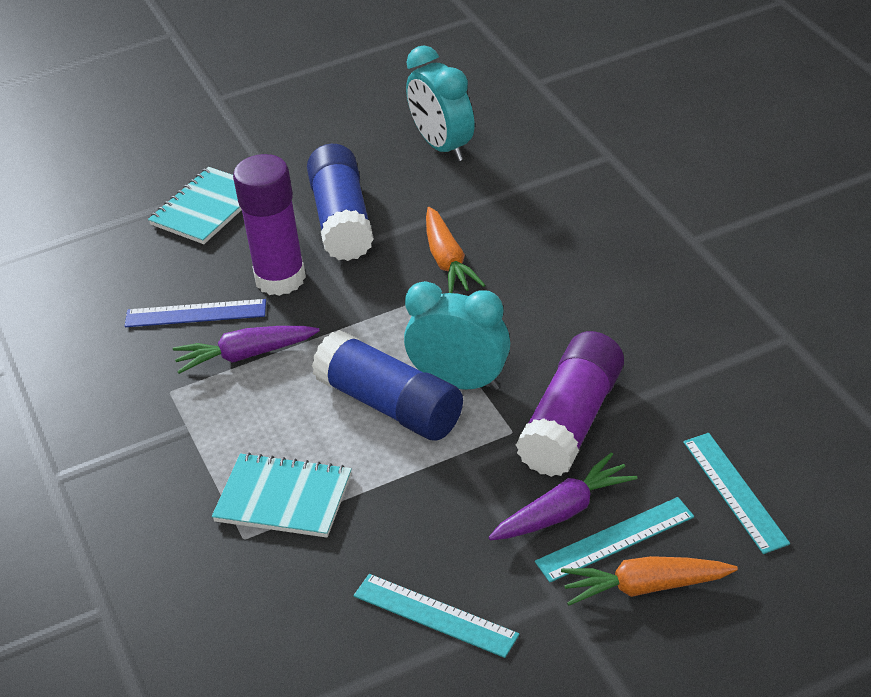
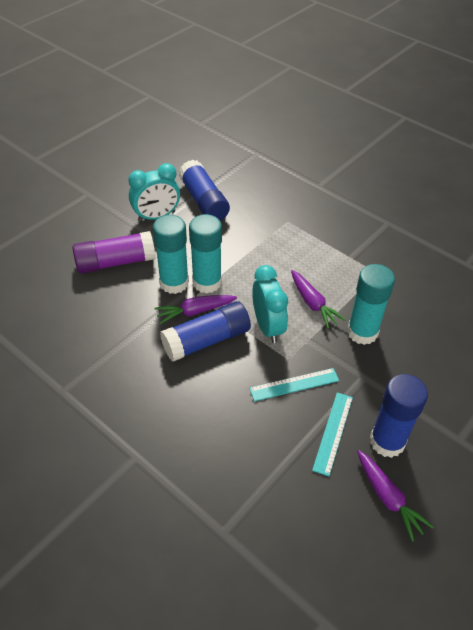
blue glue stick: 2 -> 3
blue ruler: 1 -> 0
orange carrot: 2 -> 0
purple carrot: 2 -> 3
purple glue stick: 2 -> 1
turquoise glue stick: 0 -> 3
turquoise notebook: 2 -> 0
turquoise ruler: 3 -> 2

